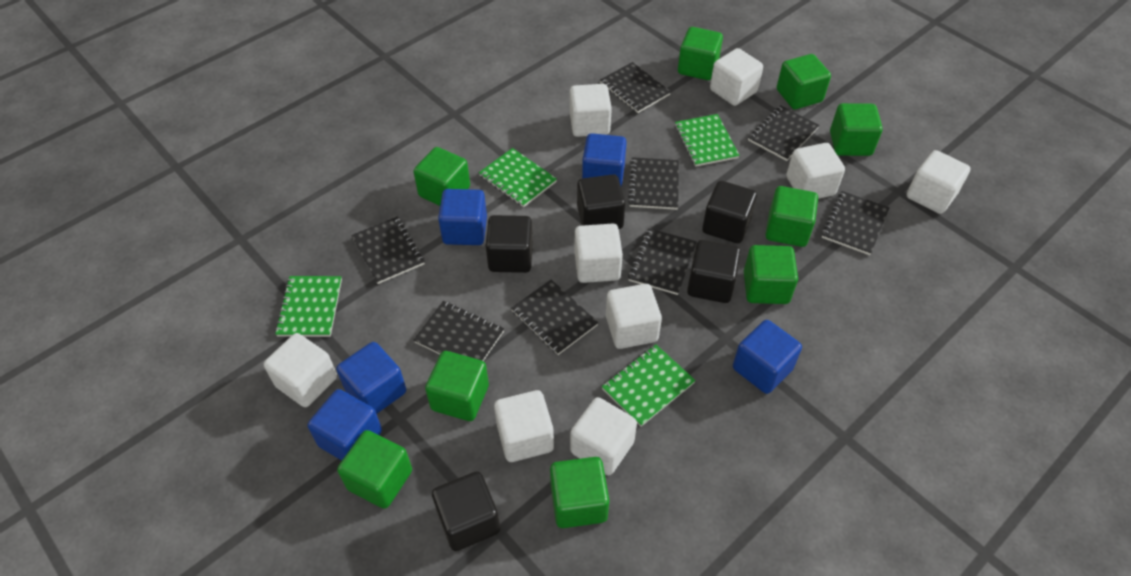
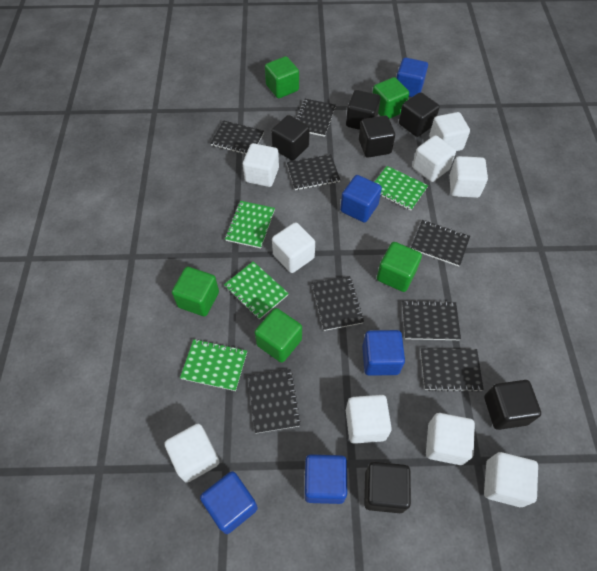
black cube: 5 -> 6
green cube: 9 -> 5

